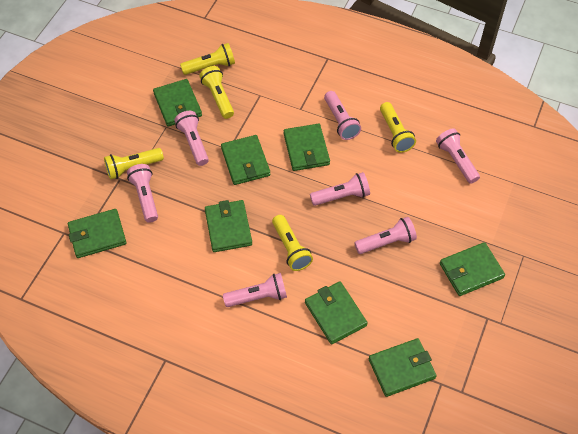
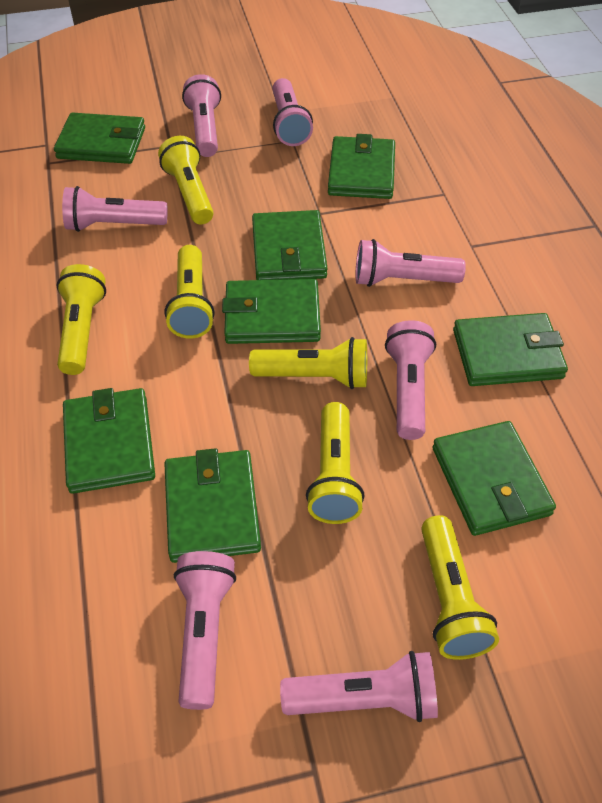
yellow flashlight: 5 -> 6

